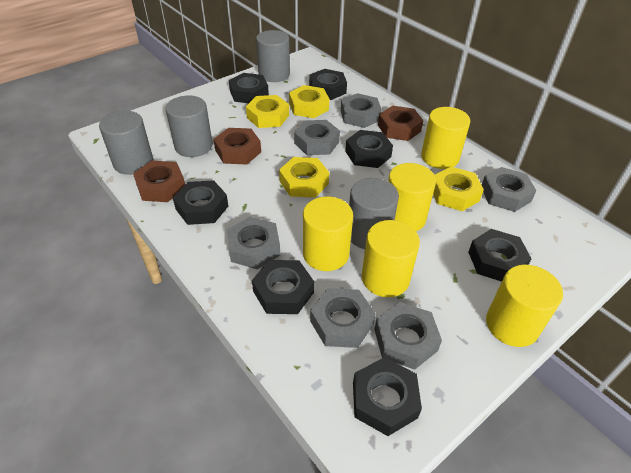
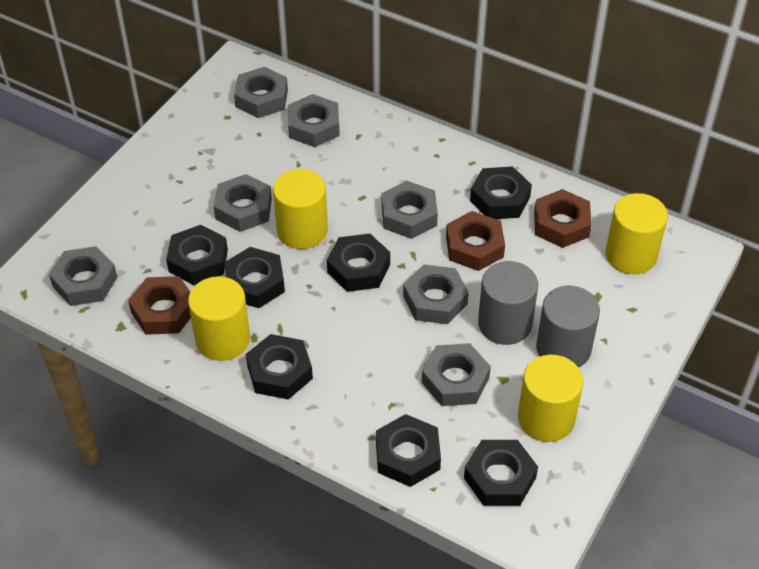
grey cylinder: 4 -> 2
grey nut: 6 -> 7
yellow cylinder: 5 -> 4
yellow nut: 4 -> 0

